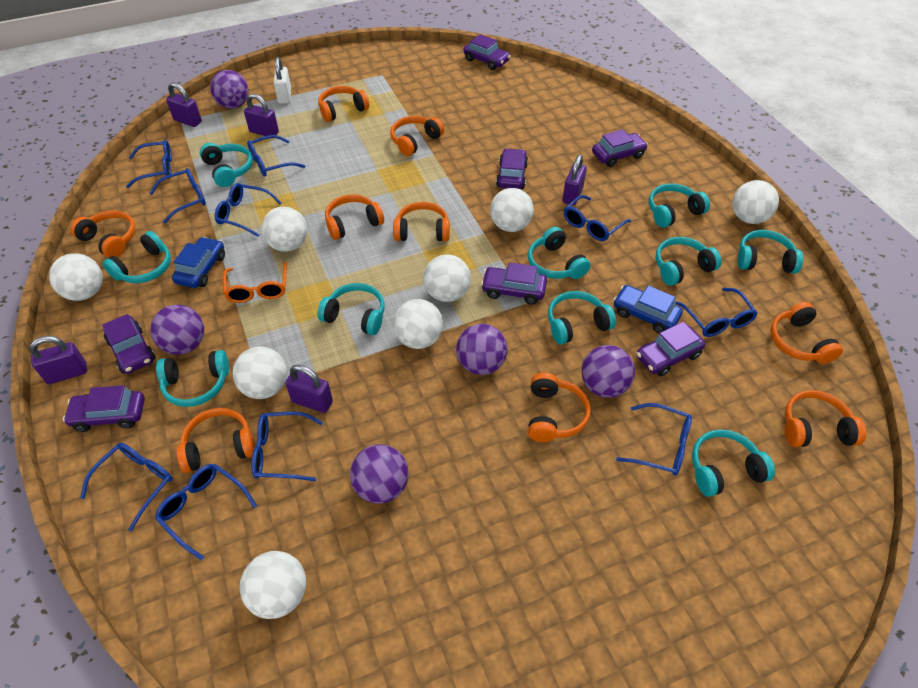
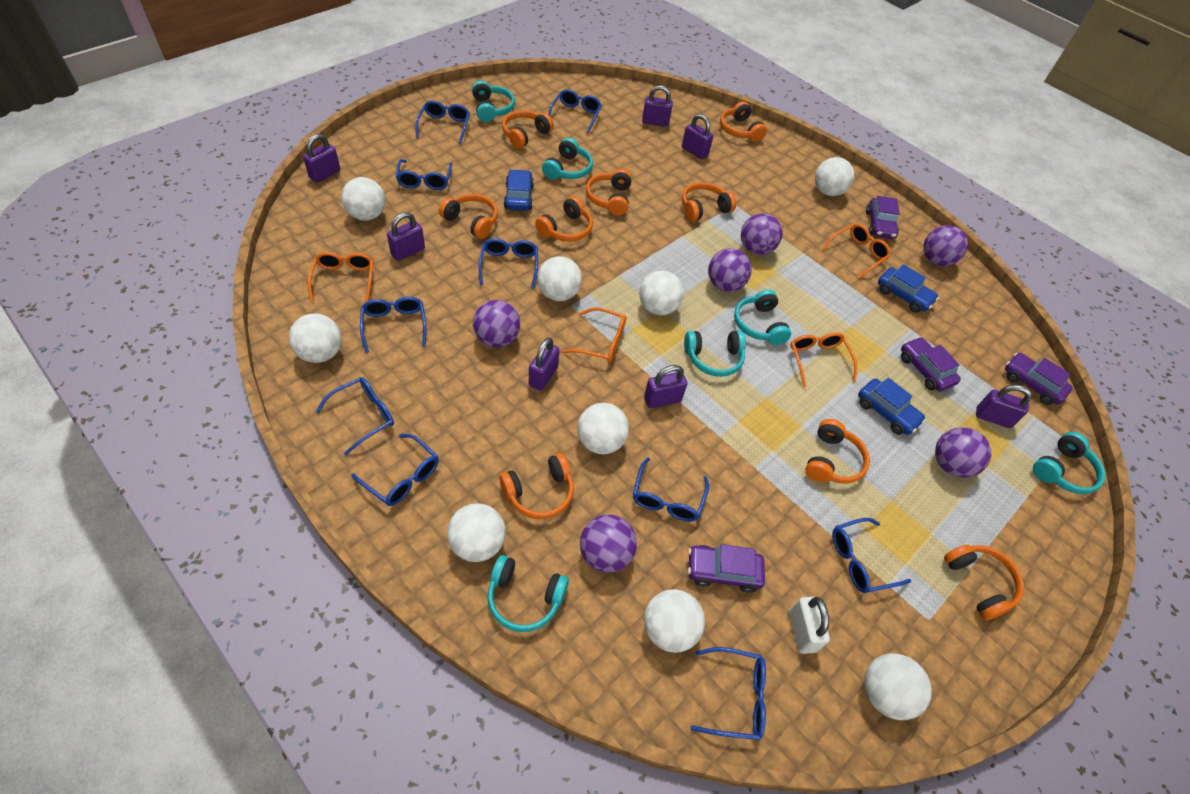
blue car: 2 -> 3
orange glasses: 1 -> 4
purple ball: 5 -> 6
purple car: 7 -> 4
purple padlock: 5 -> 7
turquoise headphones: 10 -> 6
white ball: 8 -> 9

